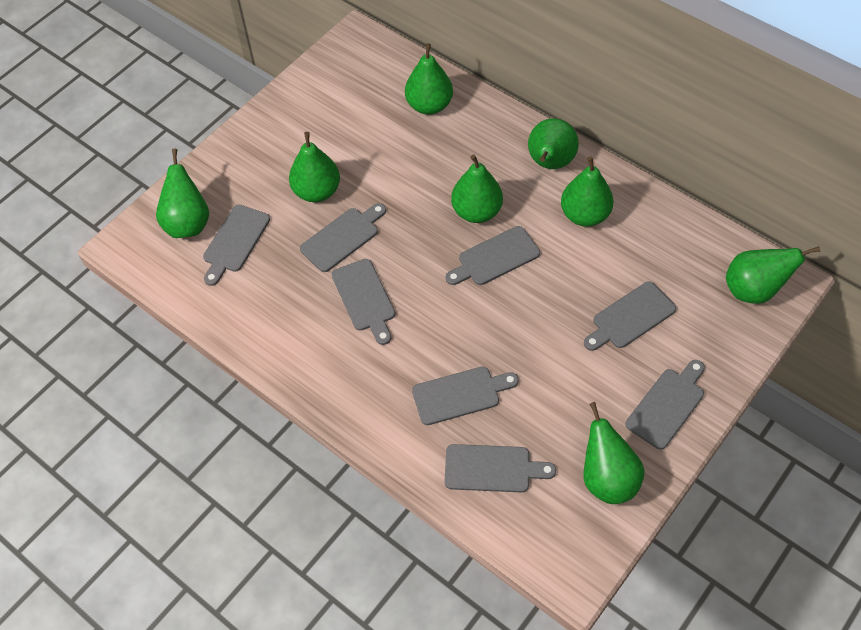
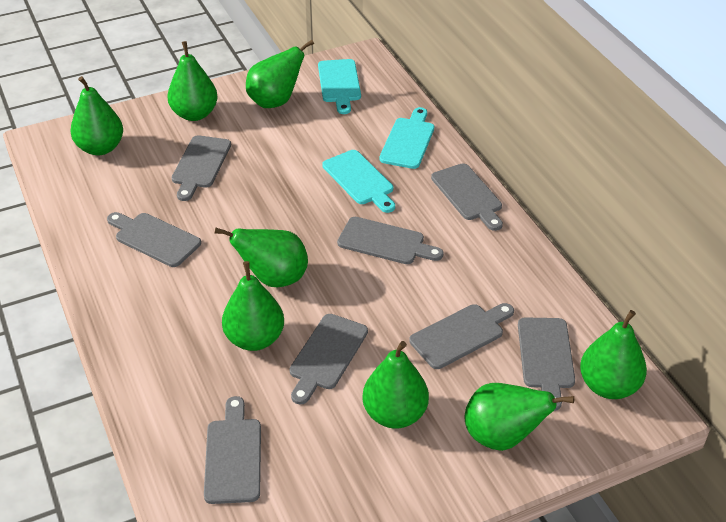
turquoise cutting board: 0 -> 3

